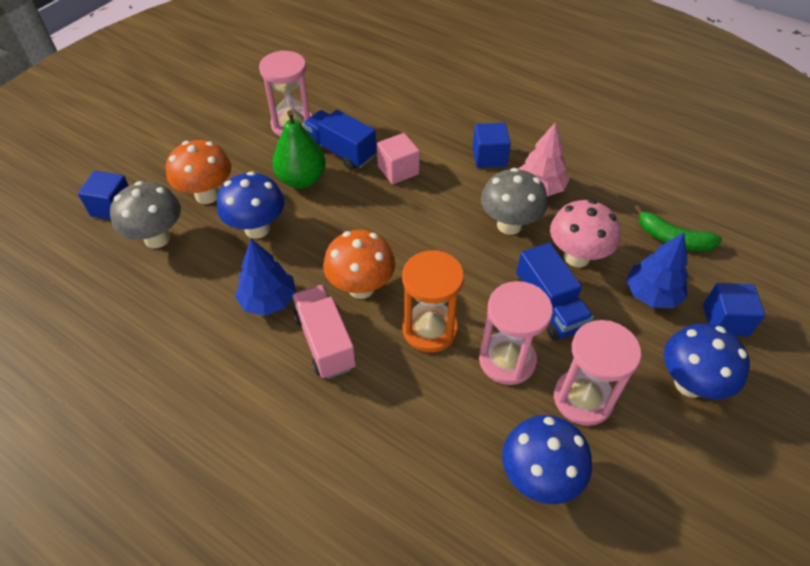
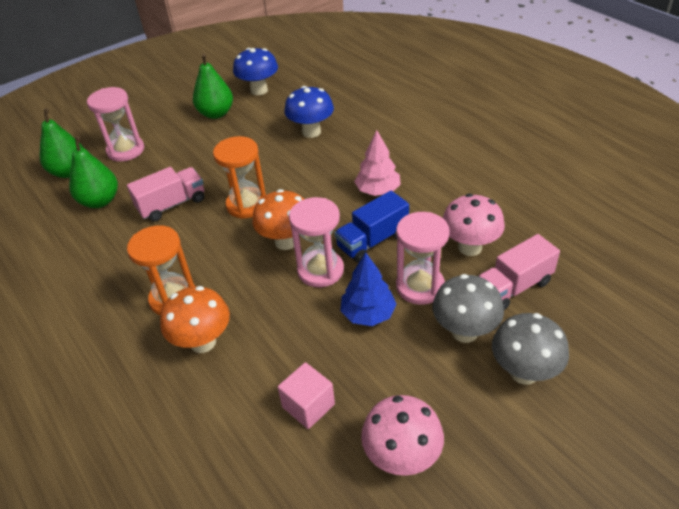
blue cube: 3 -> 0
blue mushroom: 3 -> 2
blue tree: 2 -> 1
blue truck: 2 -> 1
green banana: 1 -> 0
green pear: 1 -> 3
orange hourglass: 1 -> 2
pink mushroom: 1 -> 2
pink truck: 1 -> 2

